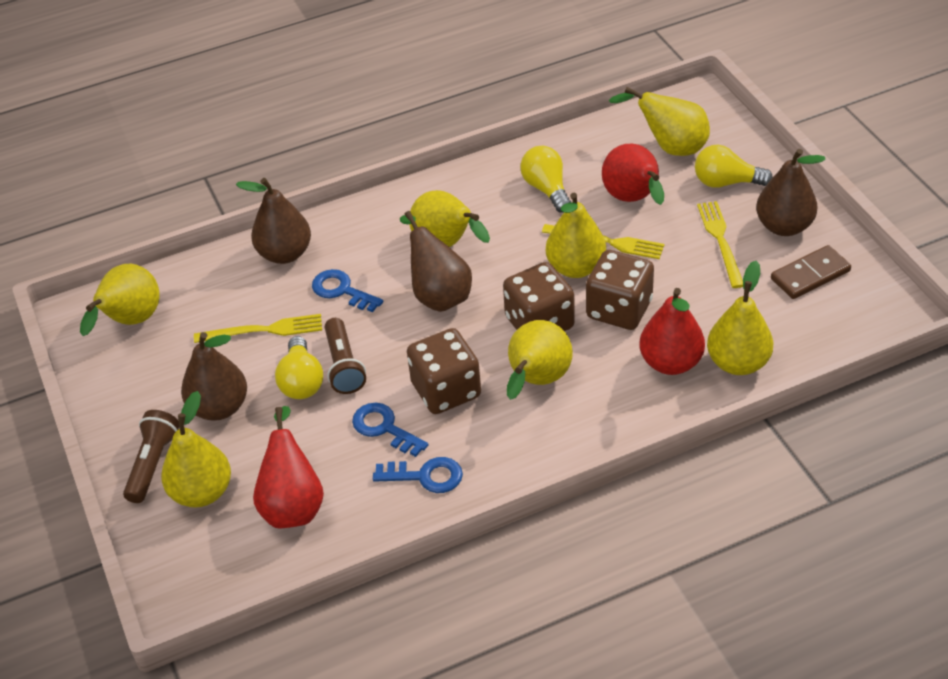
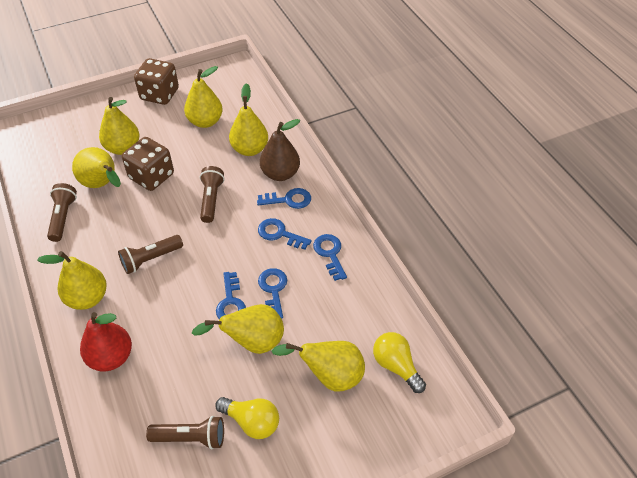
blue key: 3 -> 5
brown dice: 3 -> 2
brown domino: 1 -> 0
brown flashlight: 2 -> 4
brown pear: 4 -> 1
red pear: 3 -> 1
yellow fork: 3 -> 0
yellow light bulb: 3 -> 2

